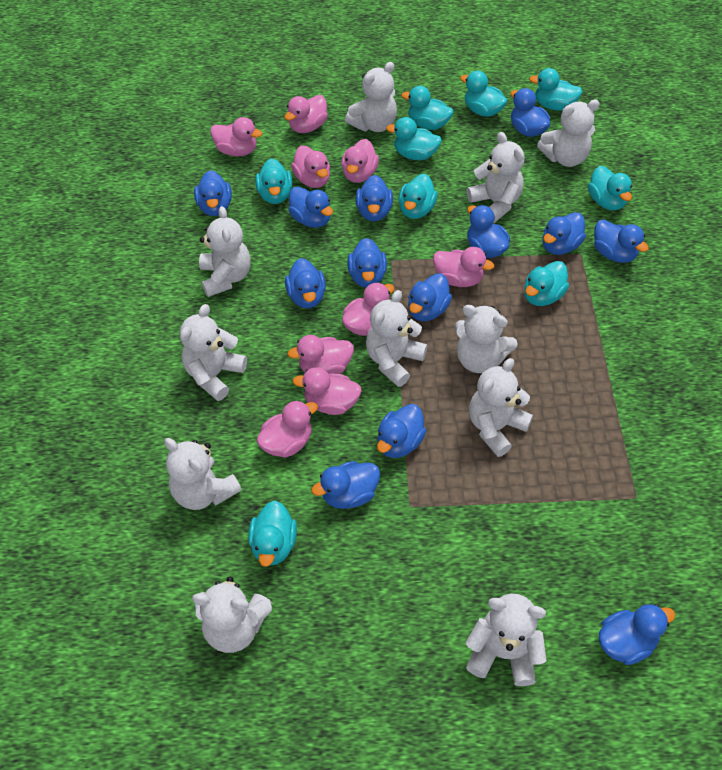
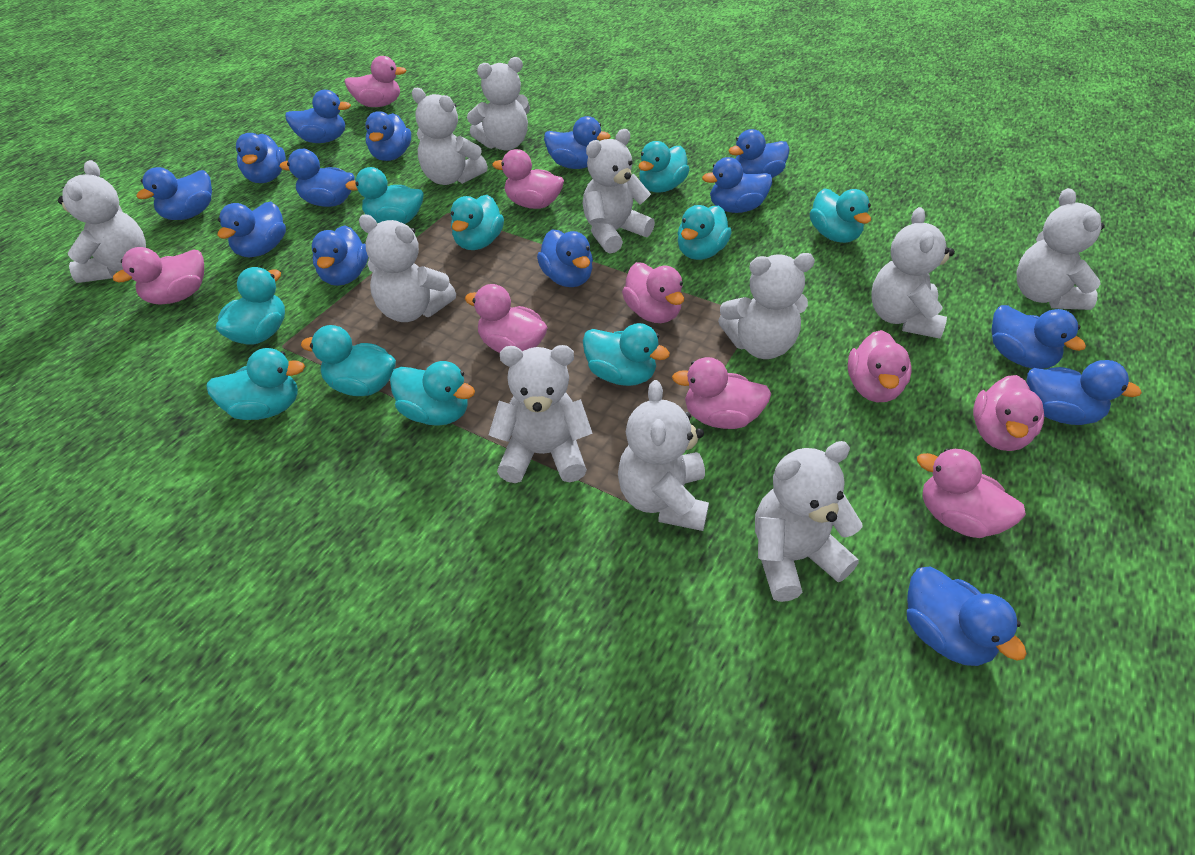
blue duck: 13 -> 14
turquoise duck: 9 -> 10

